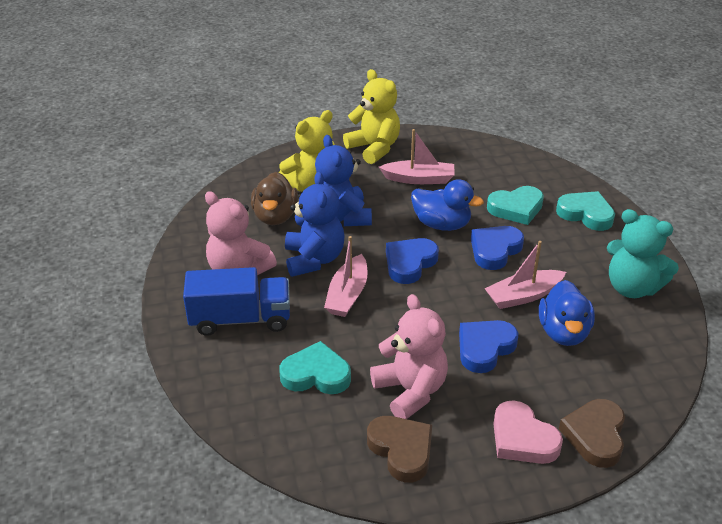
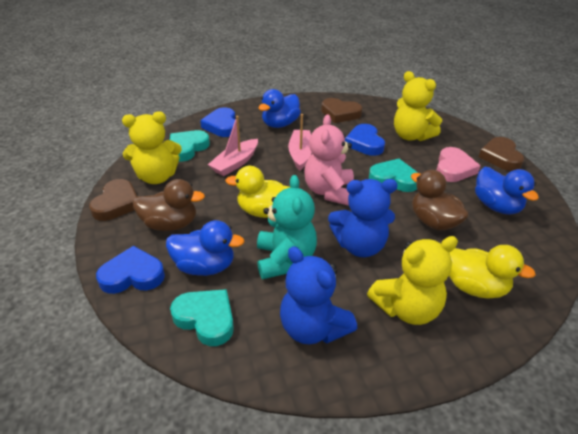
blue duck: 2 -> 3
blue truck: 1 -> 0
brown duck: 1 -> 2
brown heart: 2 -> 3
pink boat: 3 -> 2
pink teddy bear: 2 -> 1
yellow duck: 0 -> 2
yellow teddy bear: 2 -> 3

